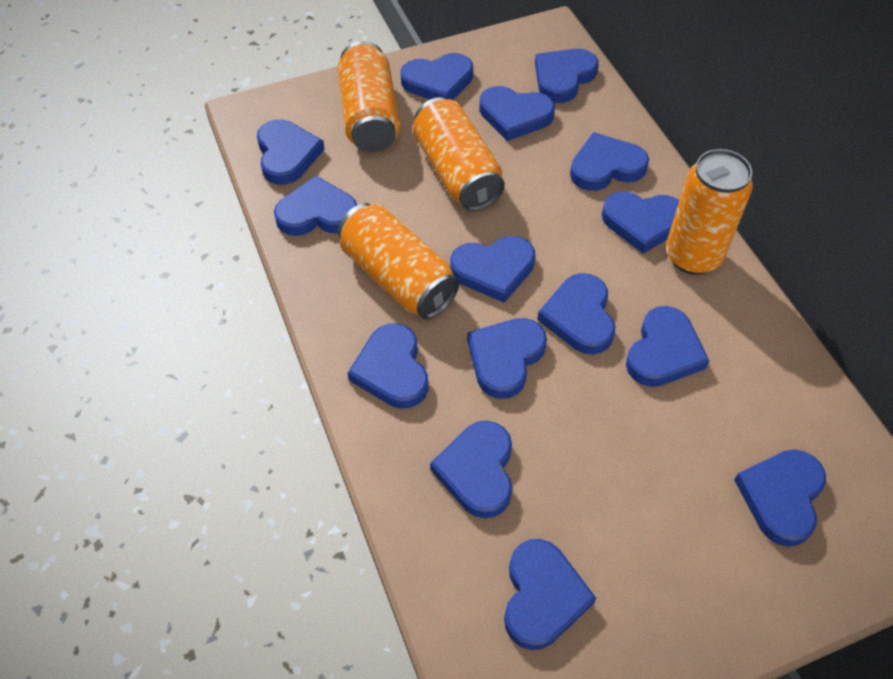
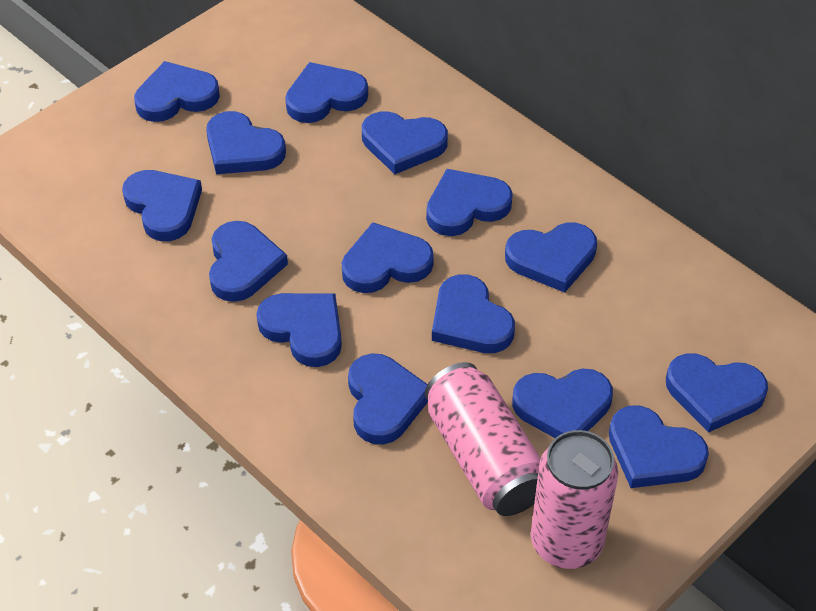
orange can: 4 -> 0
pink can: 0 -> 2

